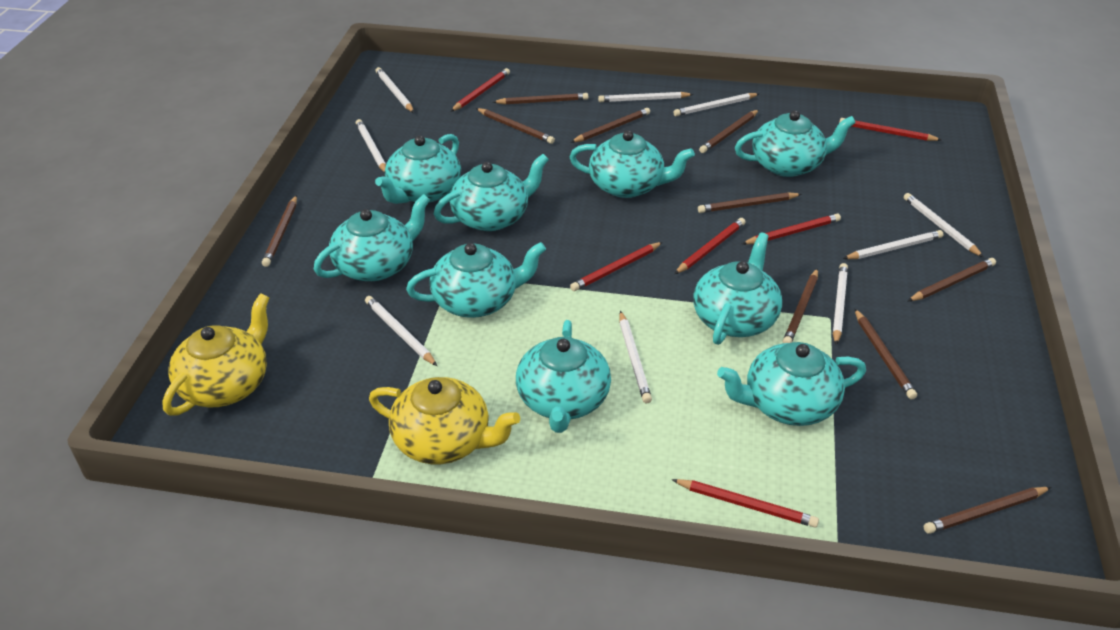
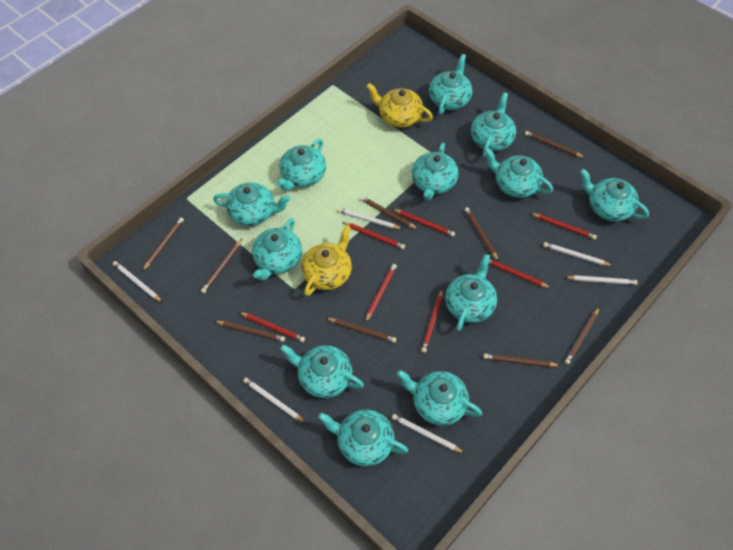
brown pencil: 10 -> 9
red pencil: 6 -> 7
turquoise teapot: 9 -> 12
white pencil: 9 -> 6

